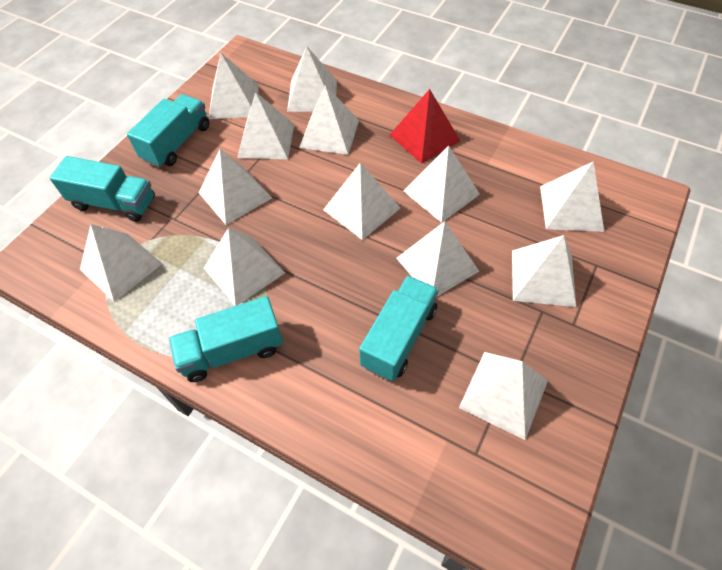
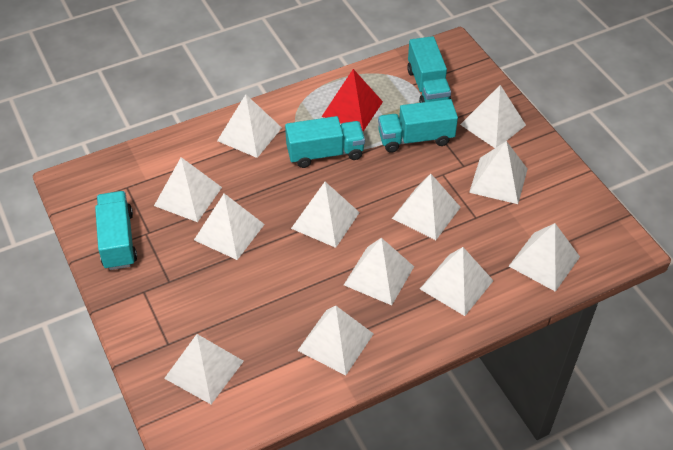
white pyramid: 13 -> 12

